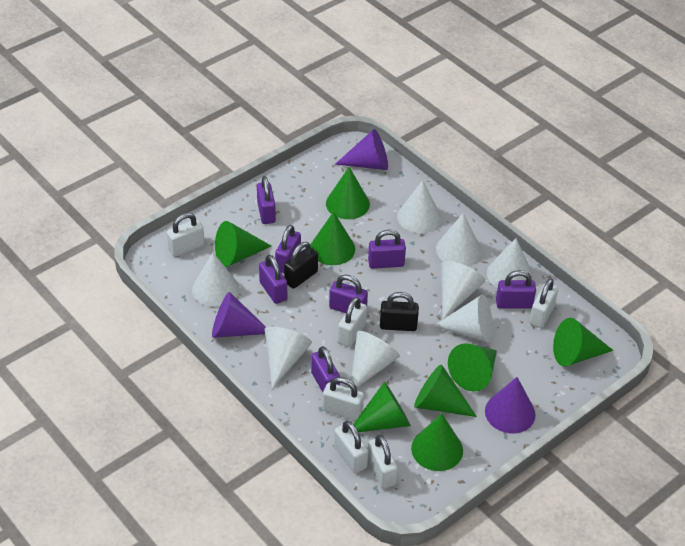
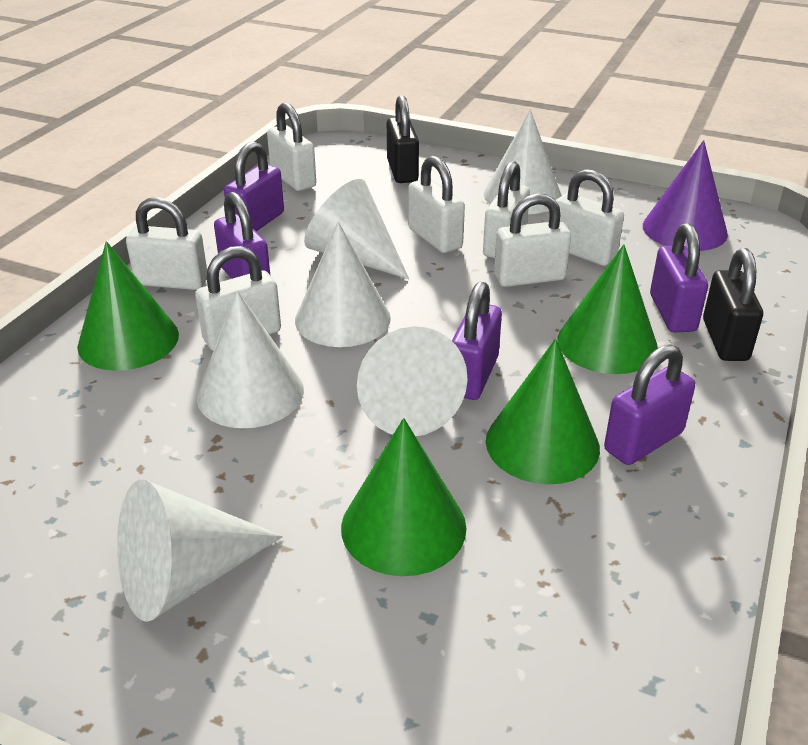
green cone: 8 -> 4
purple cone: 3 -> 1
purple padlock: 7 -> 5
white cone: 8 -> 6
white padlock: 6 -> 7

